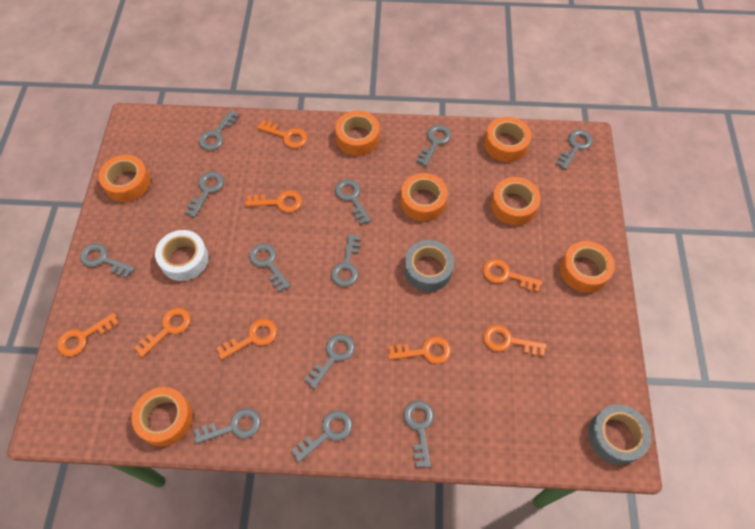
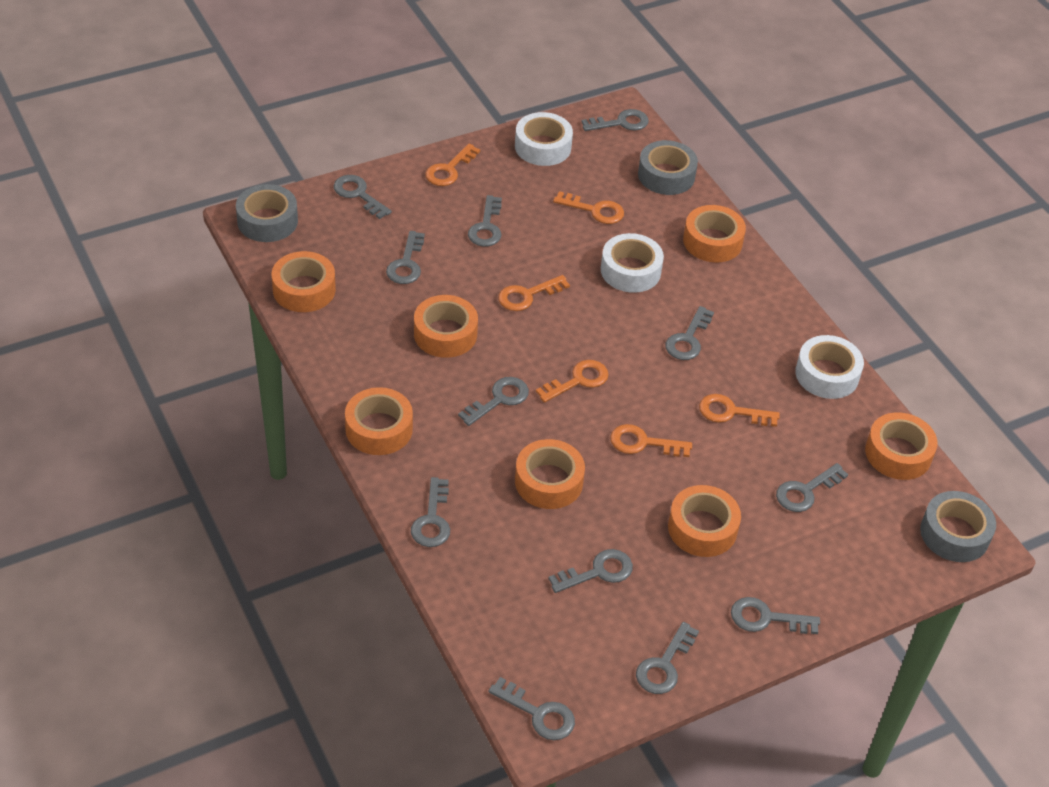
grey tape: 2 -> 3
orange key: 8 -> 6
white tape: 1 -> 3

